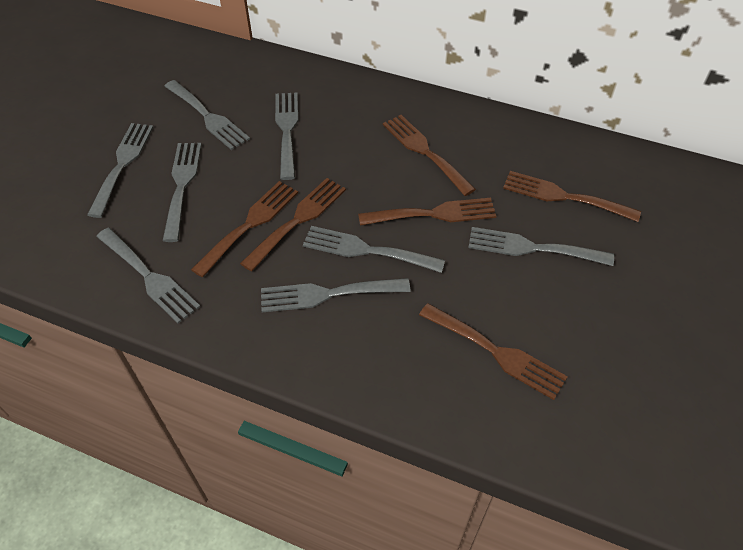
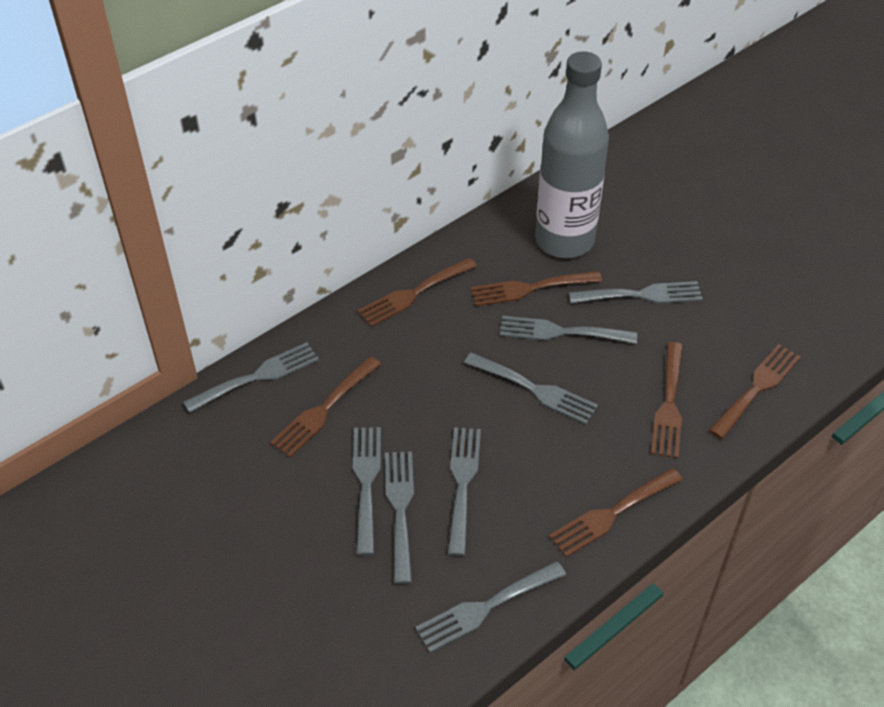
grey bottle: 0 -> 1

